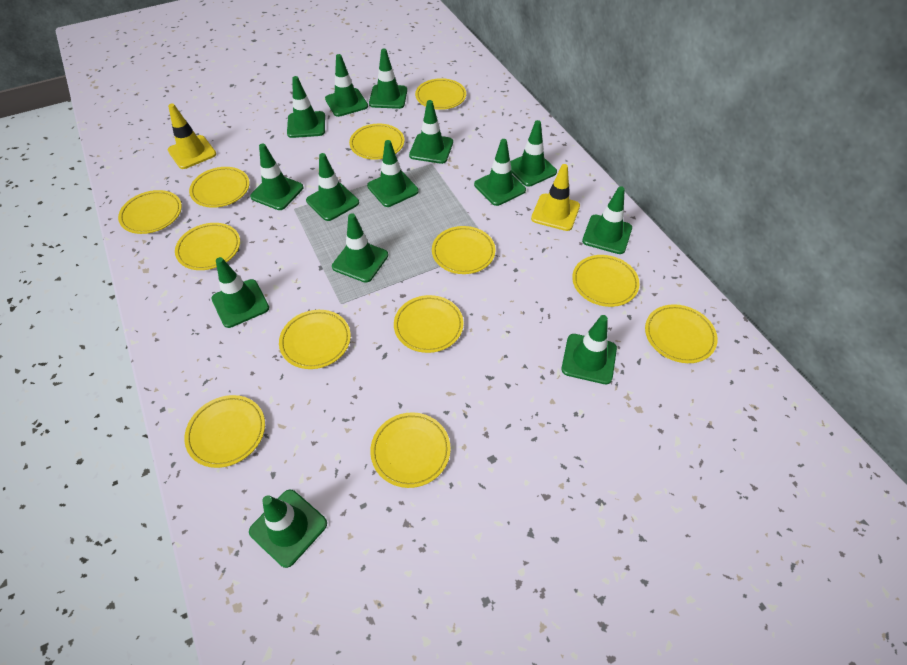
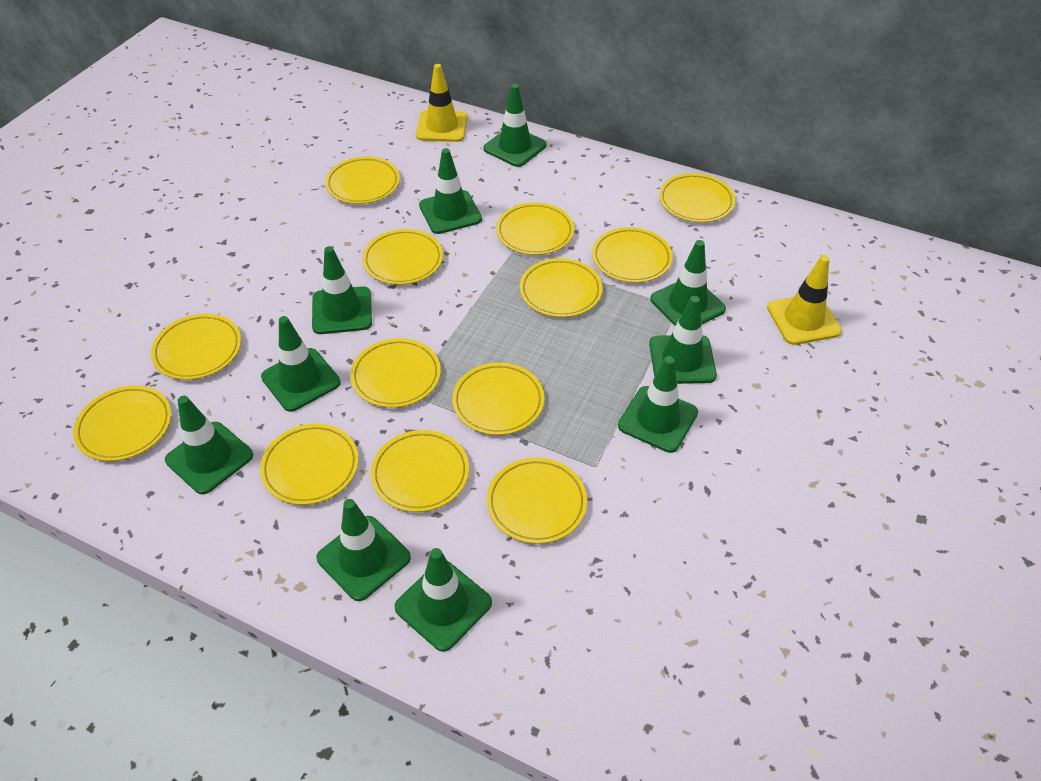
green traffic cone: 14 -> 10
yellow plate: 12 -> 13

